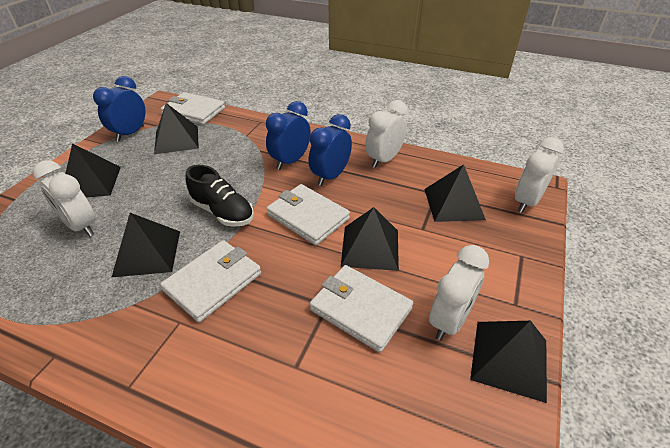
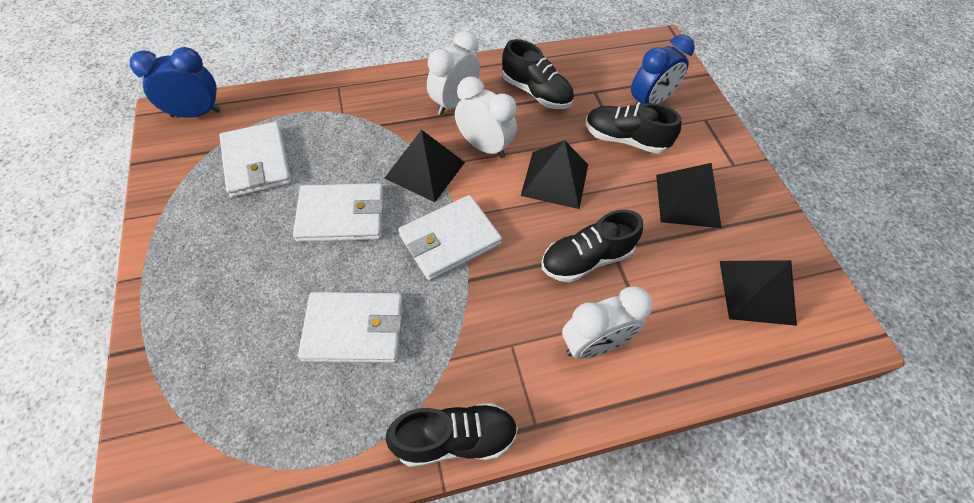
black pyramid: 6 -> 4
black shoe: 1 -> 4
blue clock: 3 -> 2
white clock: 4 -> 3

